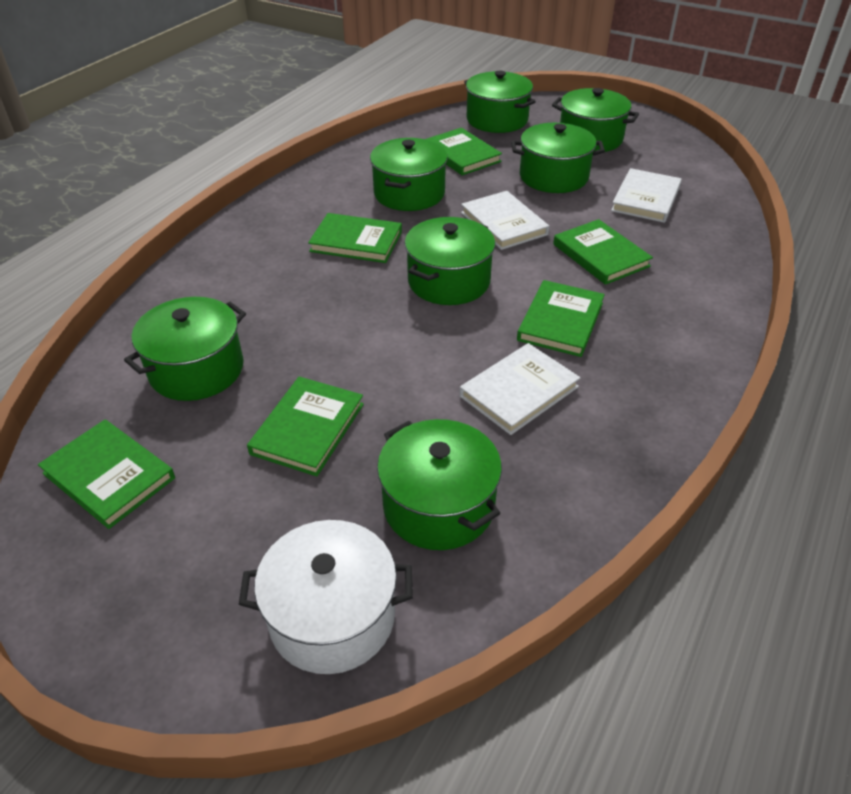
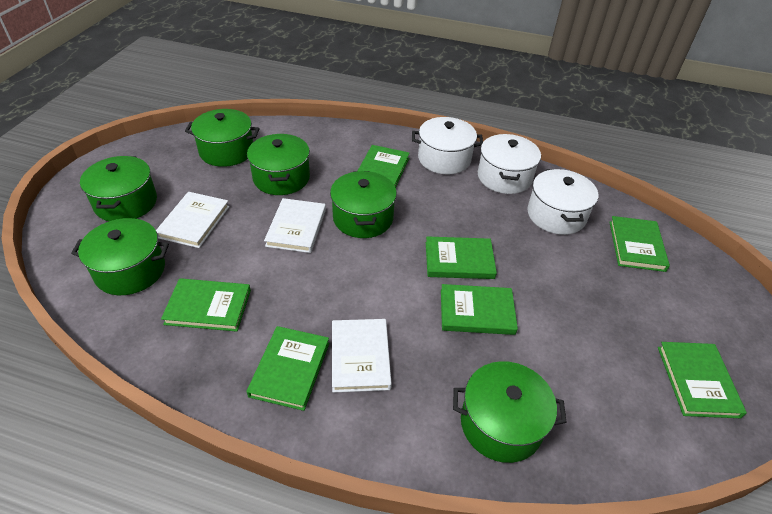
green book: 6 -> 7
green pot: 7 -> 6
white pot: 1 -> 3

